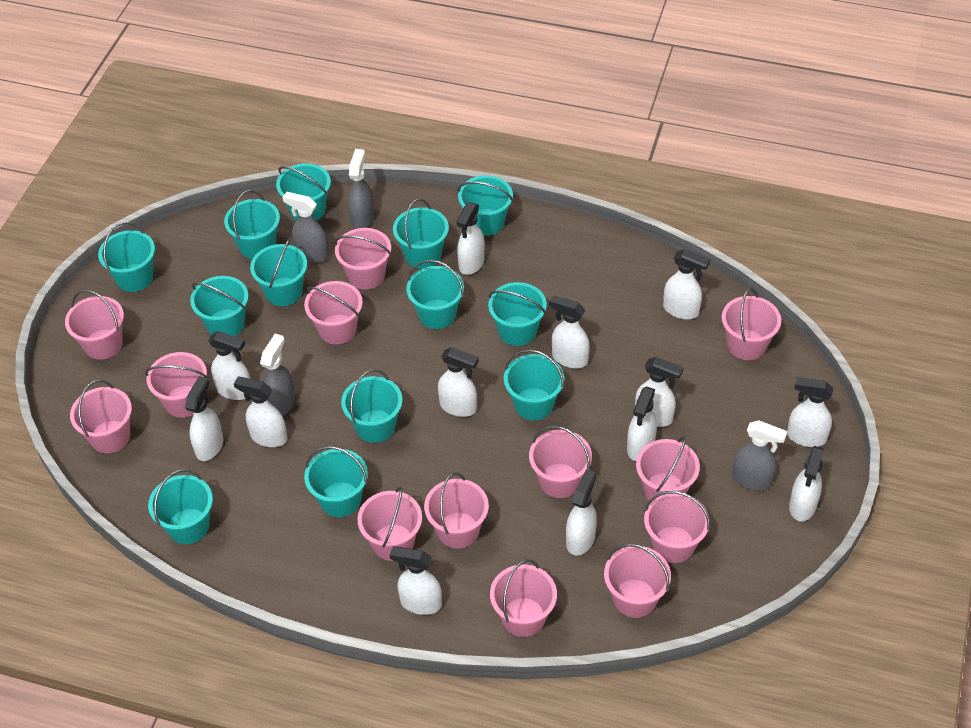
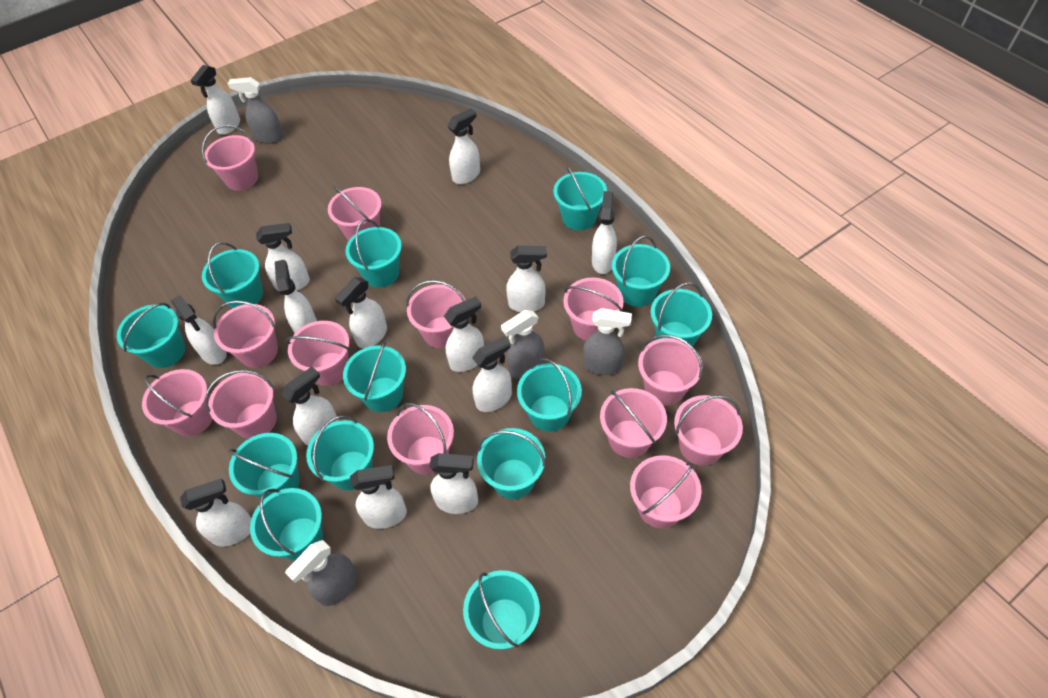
white spray bottle: 13 -> 14

